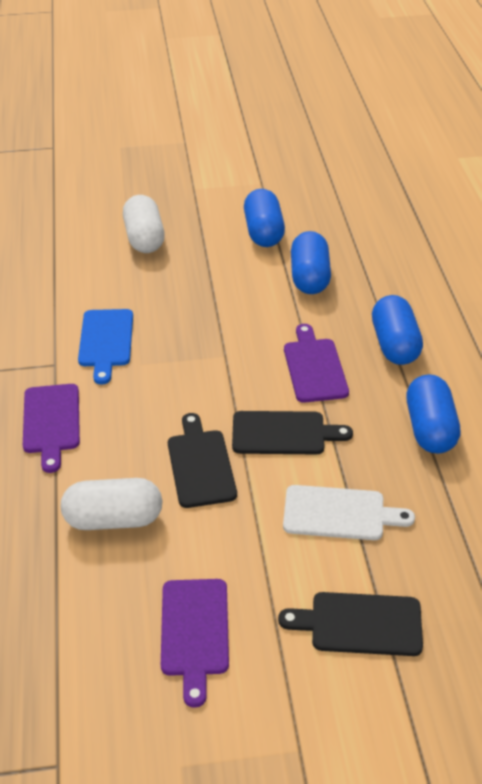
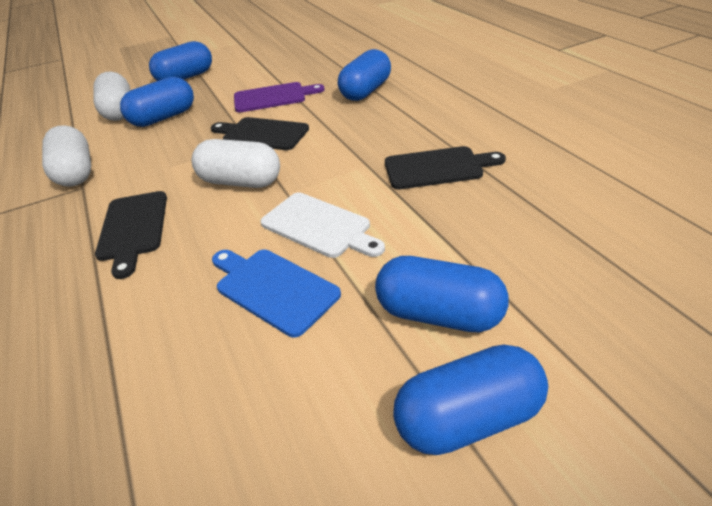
blue capsule: 4 -> 5
purple cutting board: 3 -> 1
white capsule: 2 -> 3

